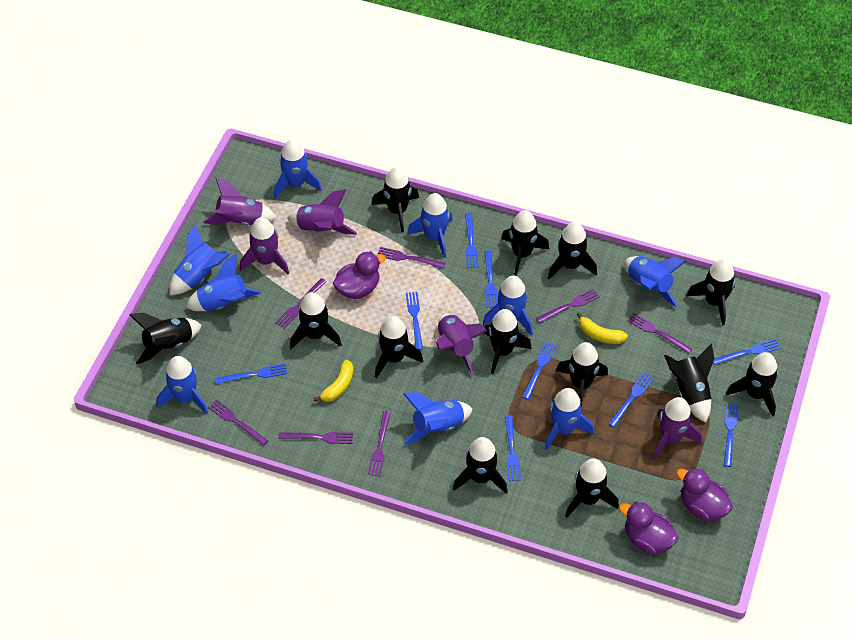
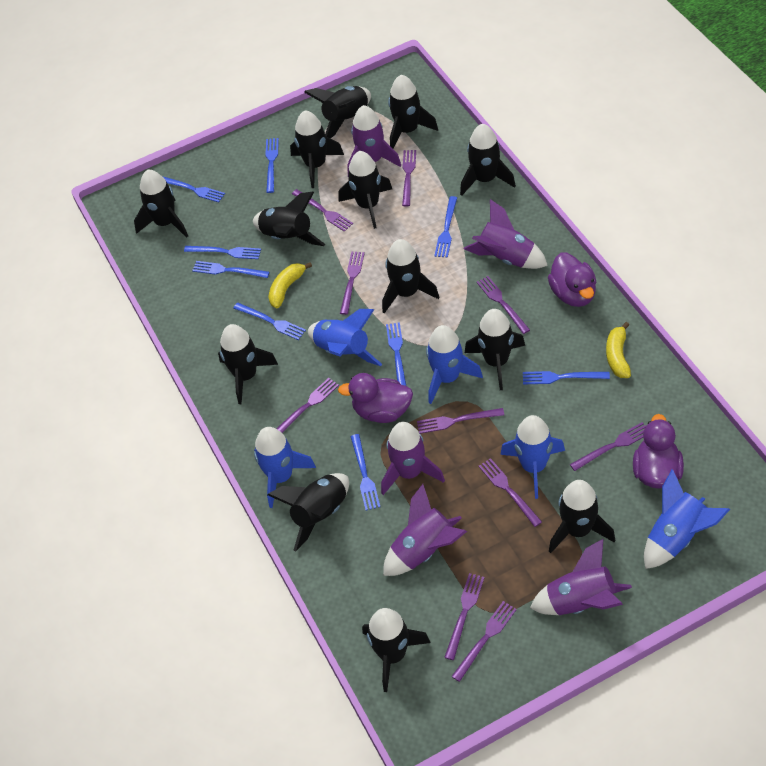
blue rocket: 9 -> 5
purple fork: 7 -> 10

